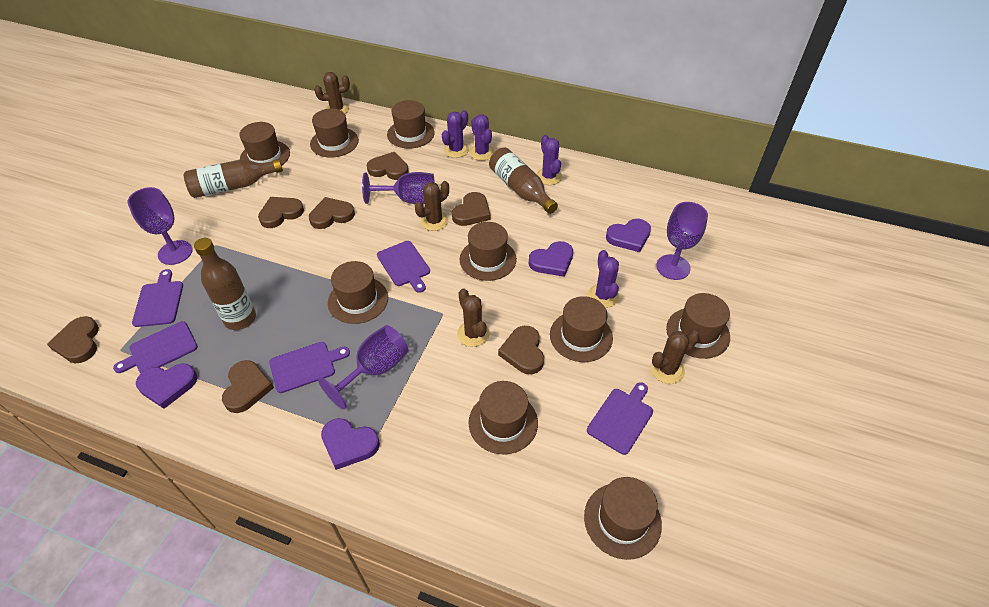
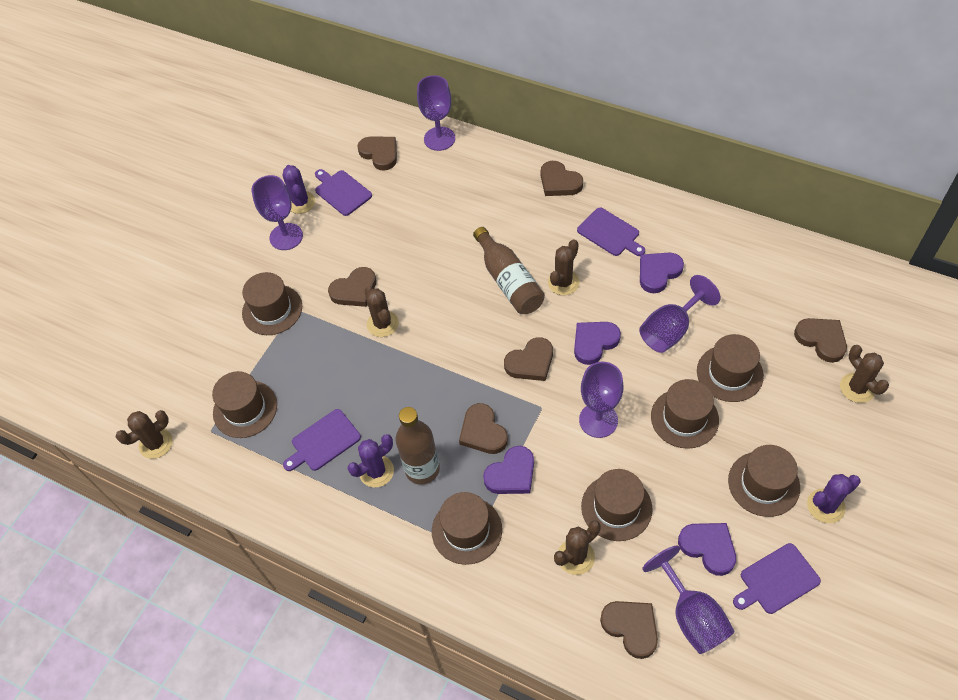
brown bottle: 3 -> 2
brown cactus: 4 -> 5
brown hat: 9 -> 7
purple cactus: 4 -> 3
purple cutting board: 5 -> 4
purple goblet: 4 -> 5

